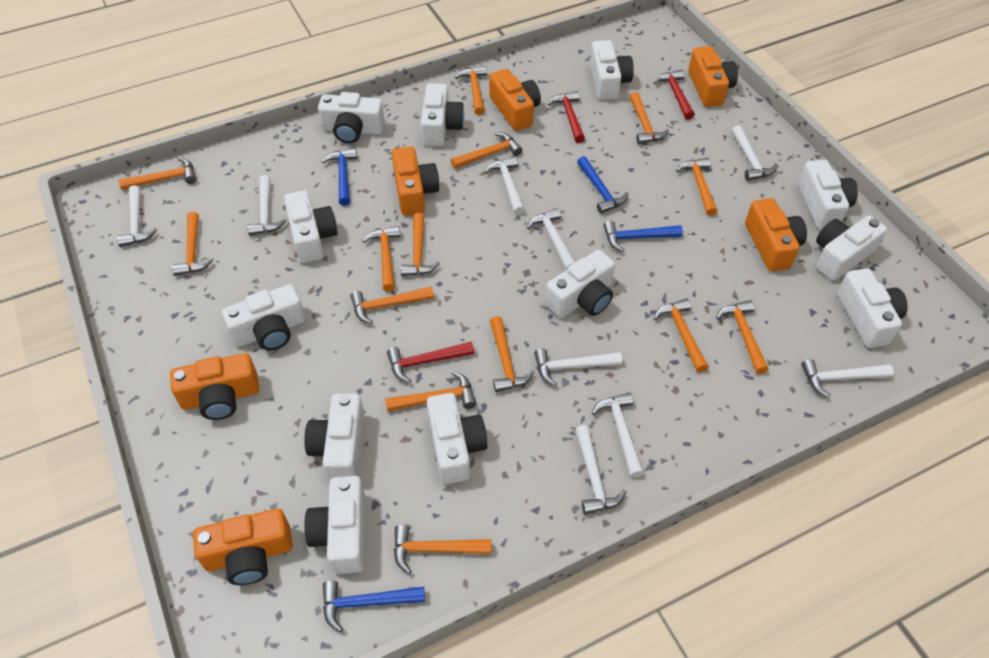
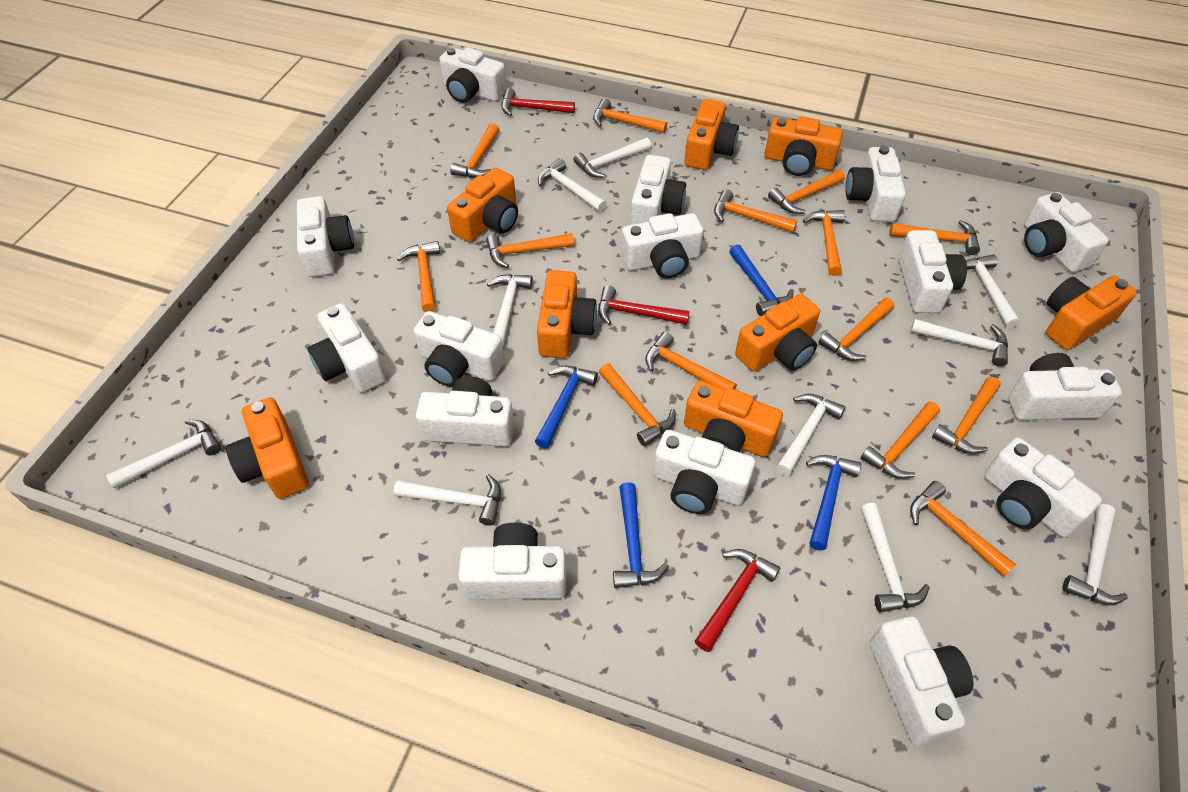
orange camera: 6 -> 8
white camera: 12 -> 15
white hammer: 9 -> 10

